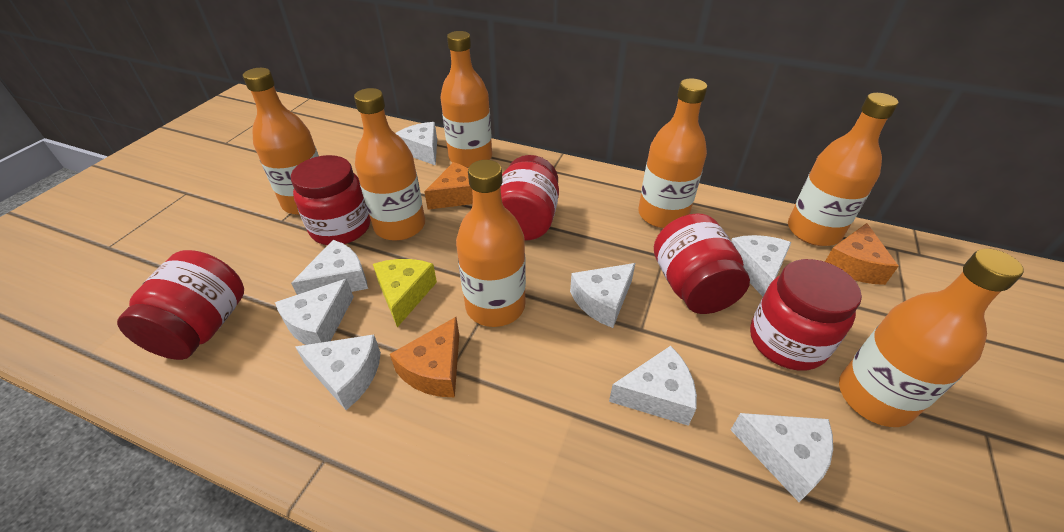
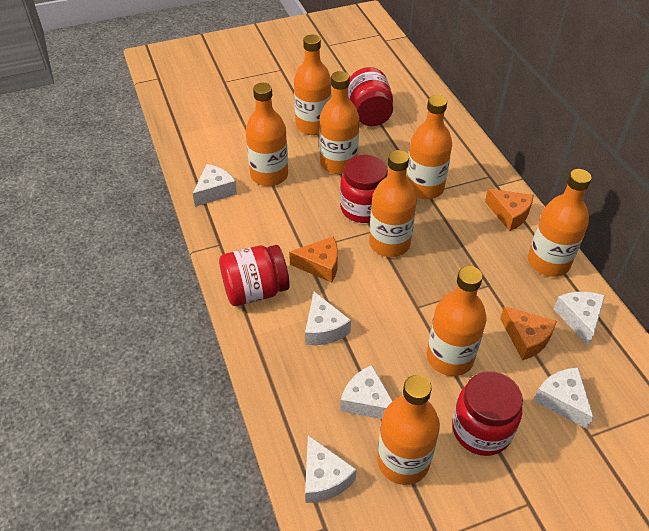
orange bottle: 7 -> 8
red jar: 5 -> 4
white cheese: 8 -> 6
yellow cheese: 1 -> 0

